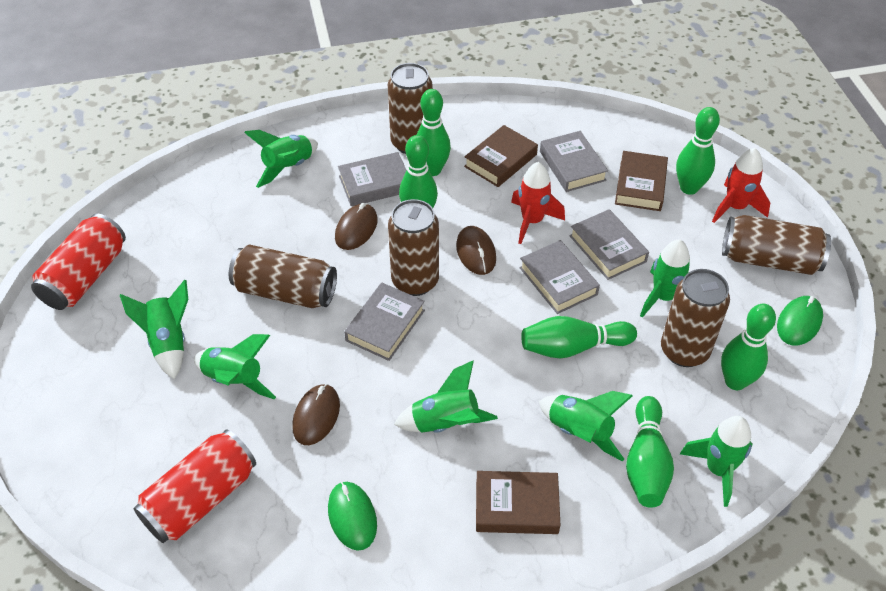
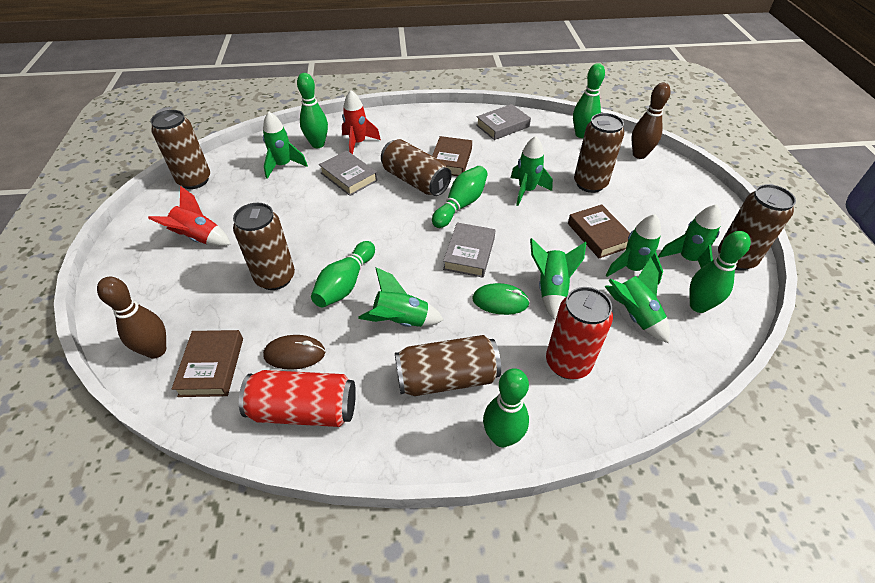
brown bowling pin: 0 -> 2
brown can: 5 -> 6
brown mouse: 3 -> 1
green mouse: 2 -> 1
grey book: 5 -> 3

